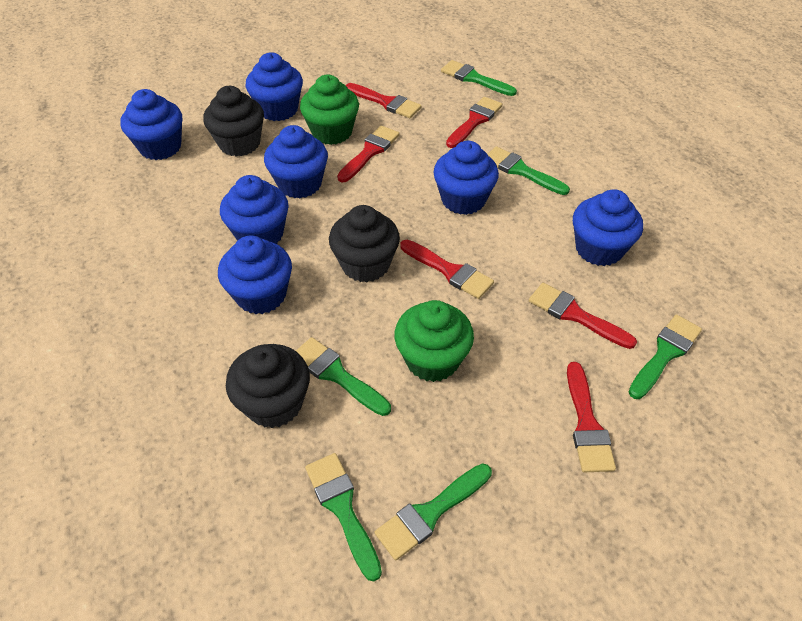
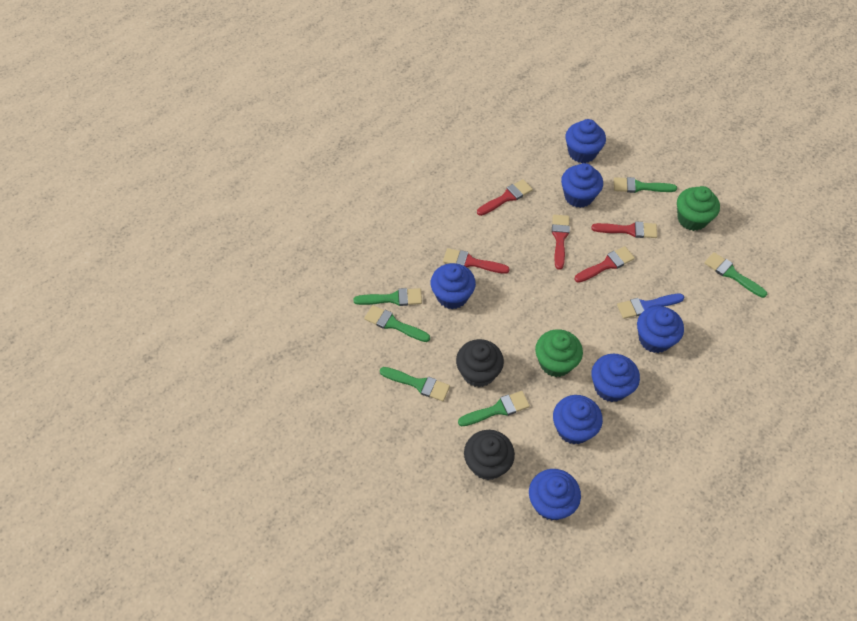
black cupcake: 3 -> 2
blue brush: 0 -> 1
red brush: 6 -> 5

